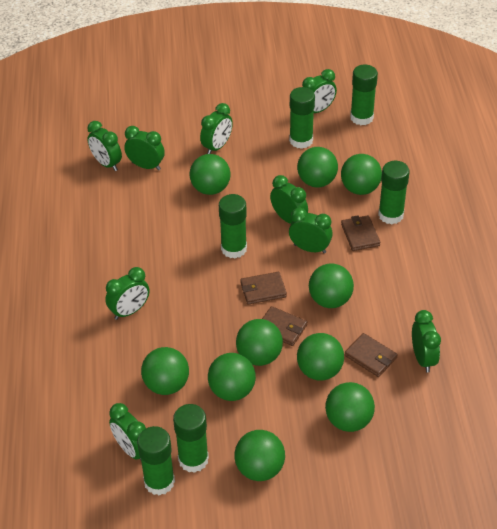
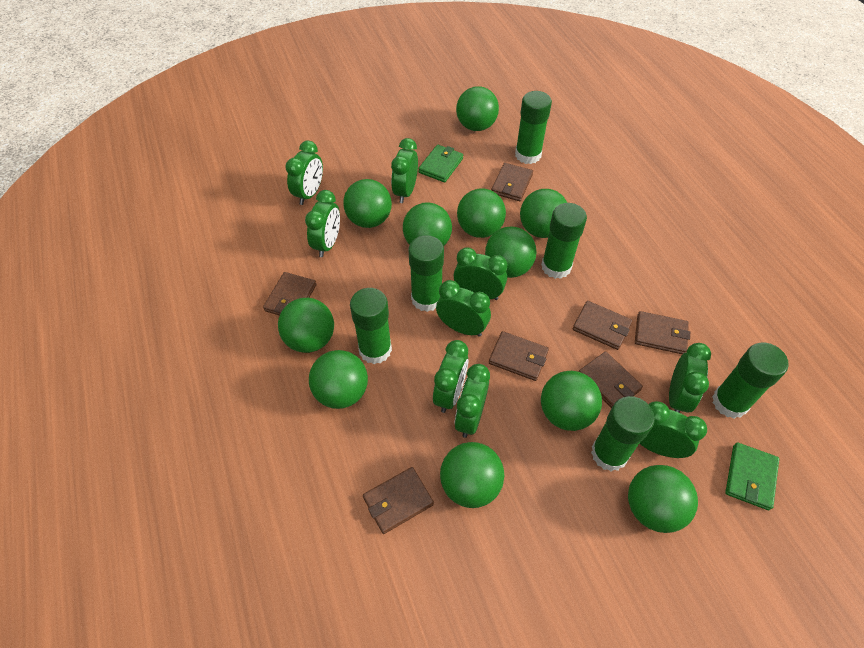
brown wallet: 4 -> 7
green ball: 10 -> 11
green wallet: 0 -> 2

